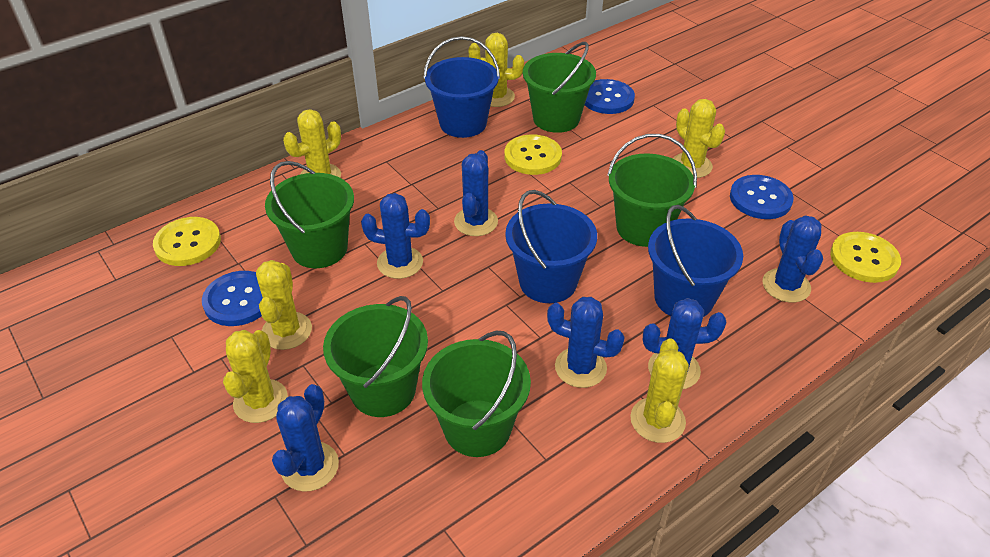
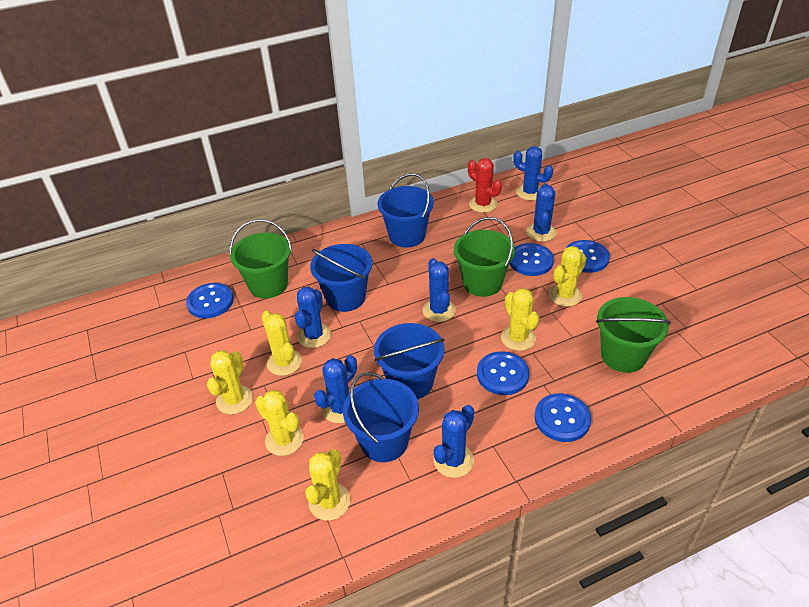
blue bucket: 3 -> 4
blue button: 3 -> 5
green bucket: 5 -> 3
red cactus: 0 -> 1
yellow button: 3 -> 0

